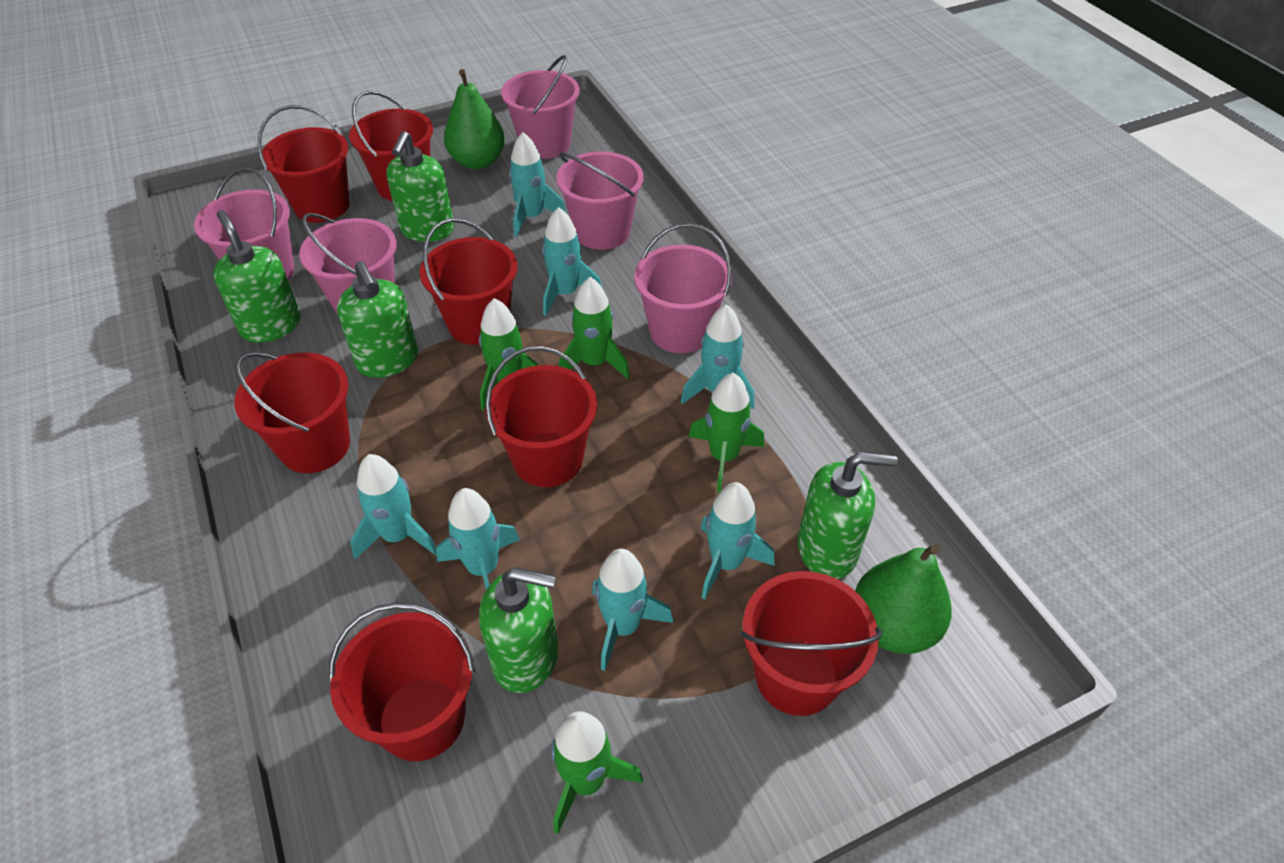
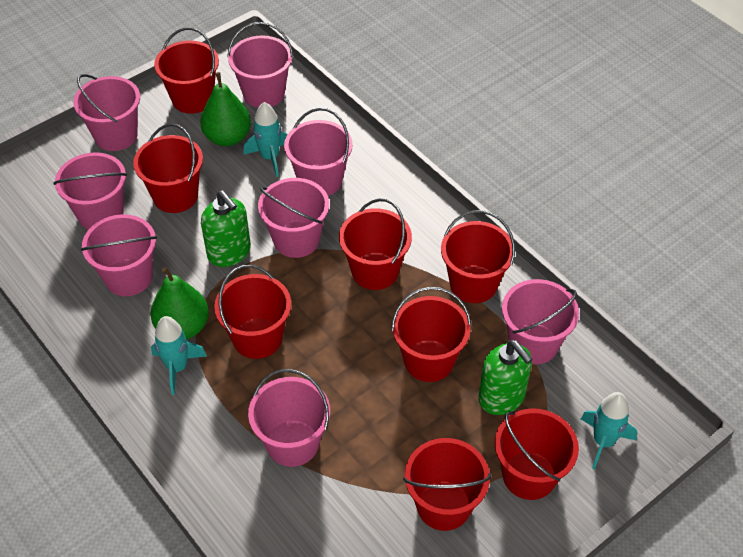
green rocket: 4 -> 0
green soap dispenser: 5 -> 2
pink bucket: 5 -> 8
red bucket: 7 -> 8
turquoise rocket: 7 -> 3

